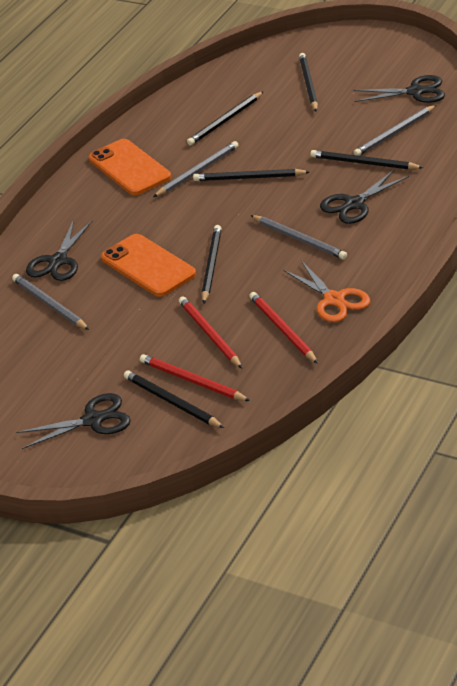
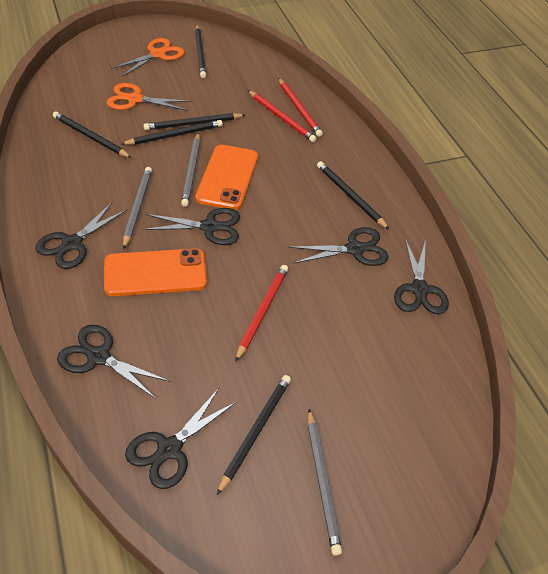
black scissors: 4 -> 6
grey pencil: 4 -> 3
orange scissors: 1 -> 2

